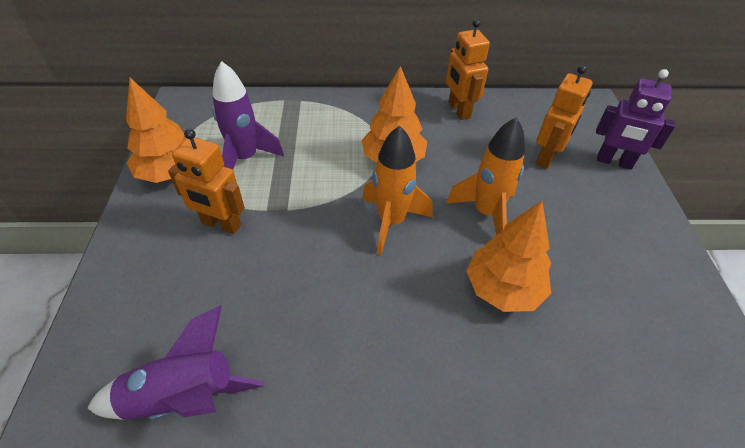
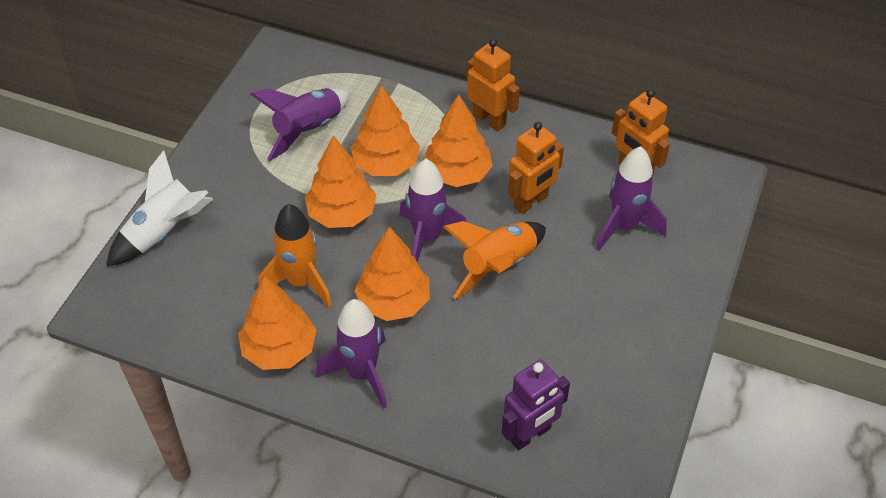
orange tree: 3 -> 5
purple rocket: 2 -> 4
white rocket: 0 -> 1

